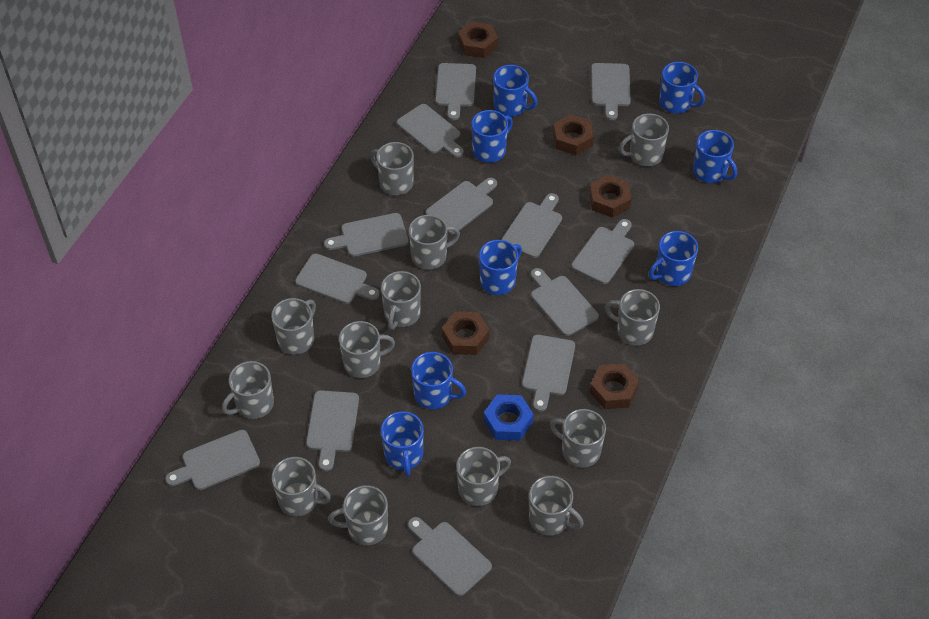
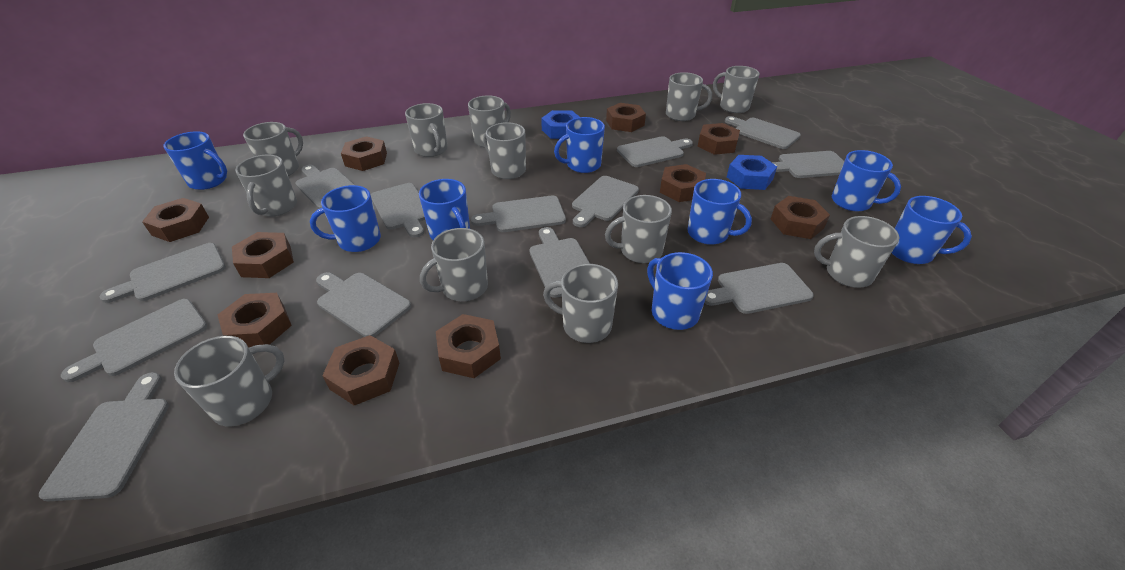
blue nut: 1 -> 2
brown nut: 5 -> 10
grey mug: 13 -> 12

